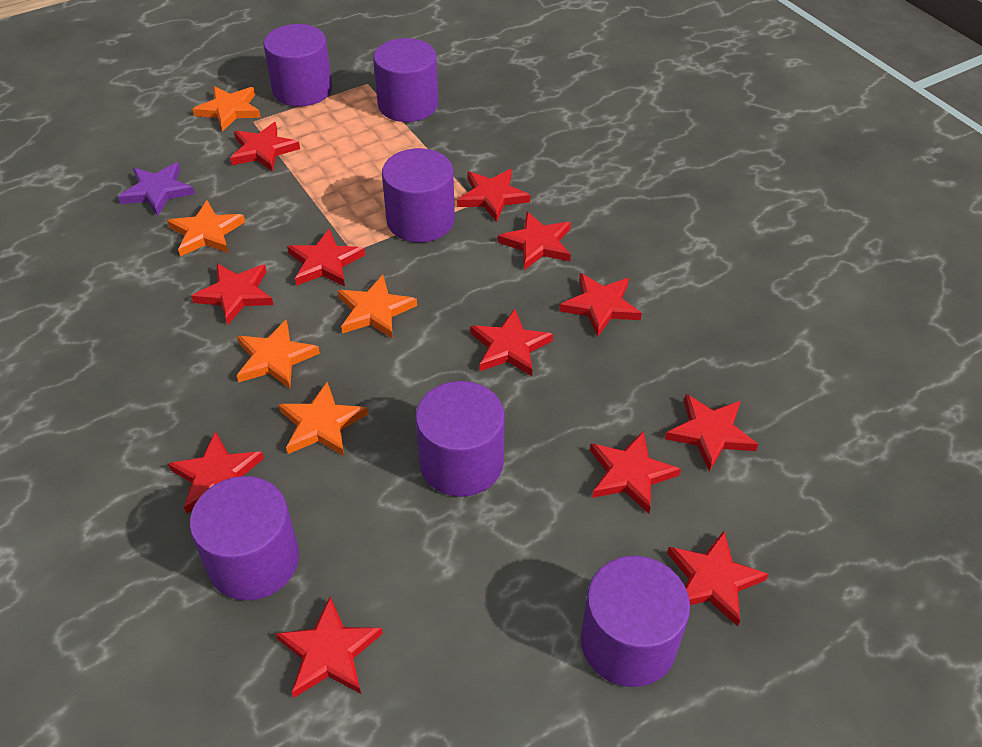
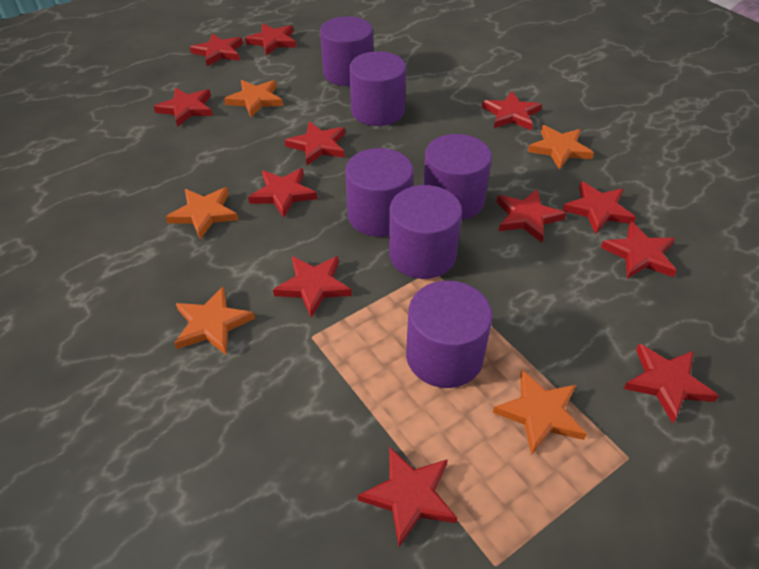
purple star: 1 -> 0

